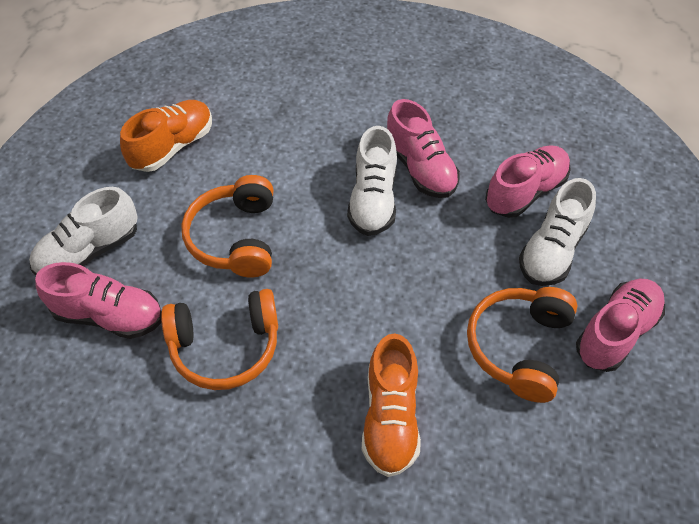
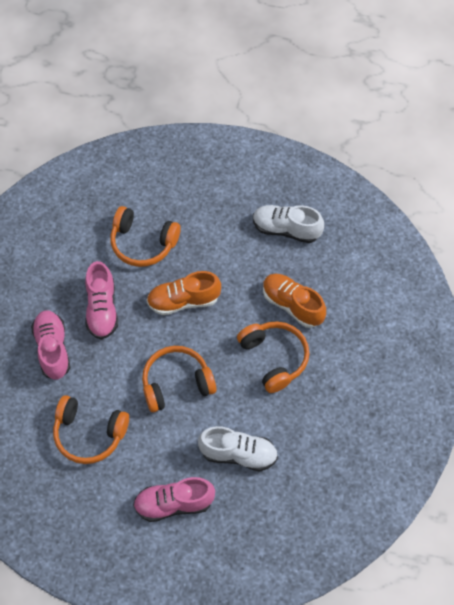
orange headphones: 3 -> 4
pink shoe: 4 -> 3
white shoe: 3 -> 2

